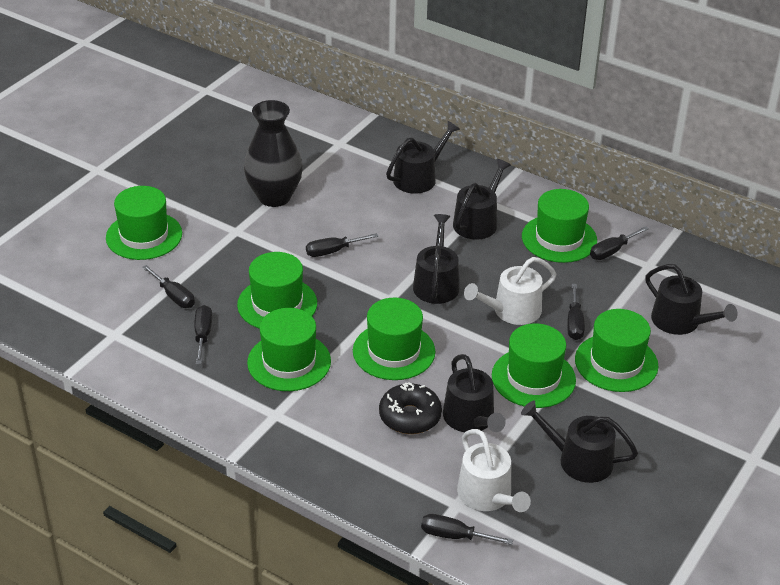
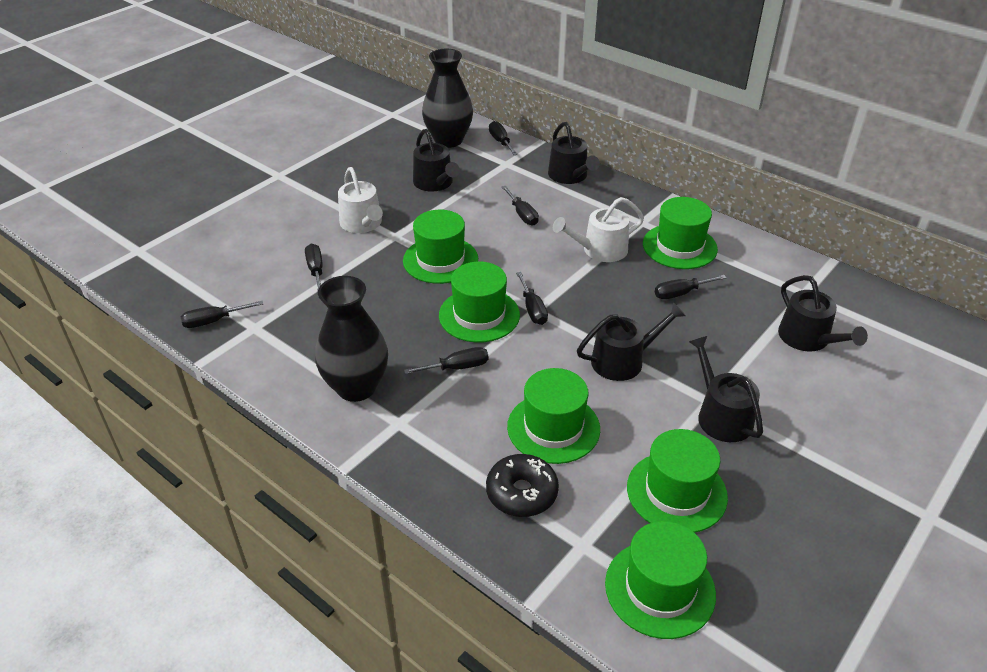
black screwdriver: 6 -> 7
black vase: 1 -> 2
black watering can: 6 -> 5
green hat: 7 -> 6

